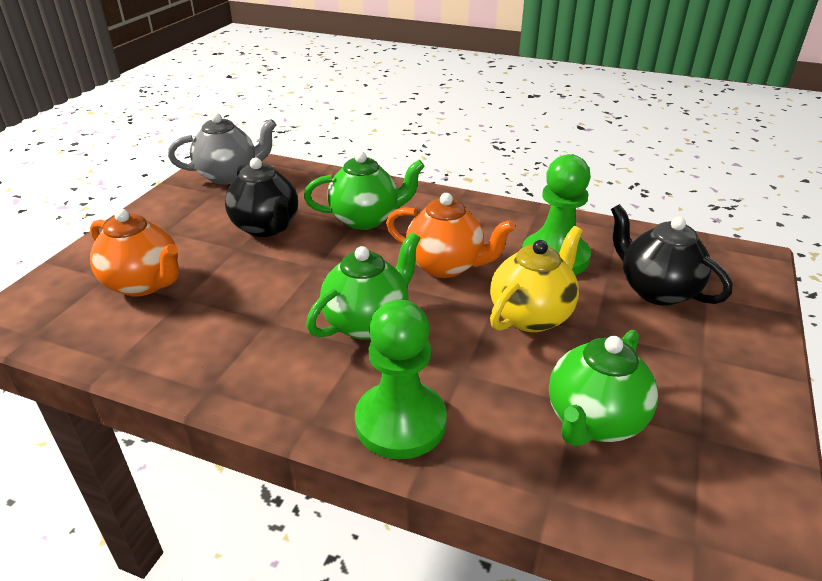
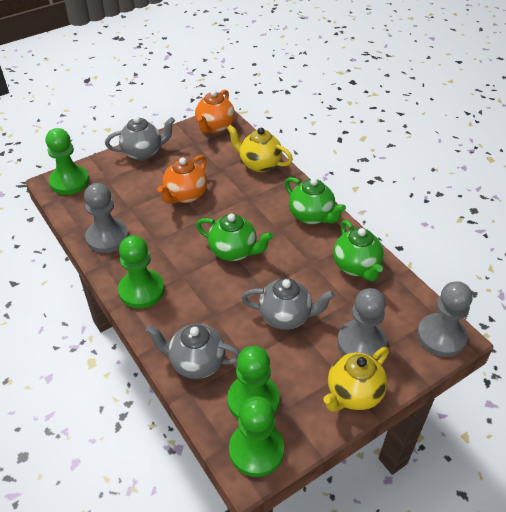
black teapot: 2 -> 0
green pawn: 2 -> 4
grey pawn: 0 -> 3
grey teapot: 1 -> 3
yellow teapot: 1 -> 2

